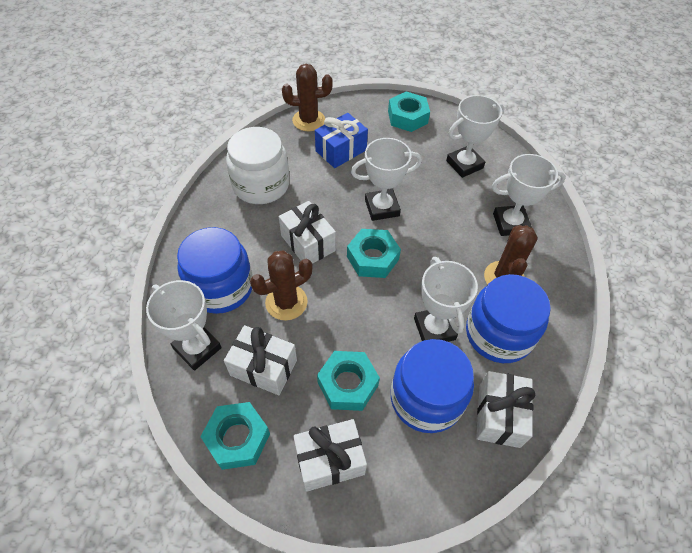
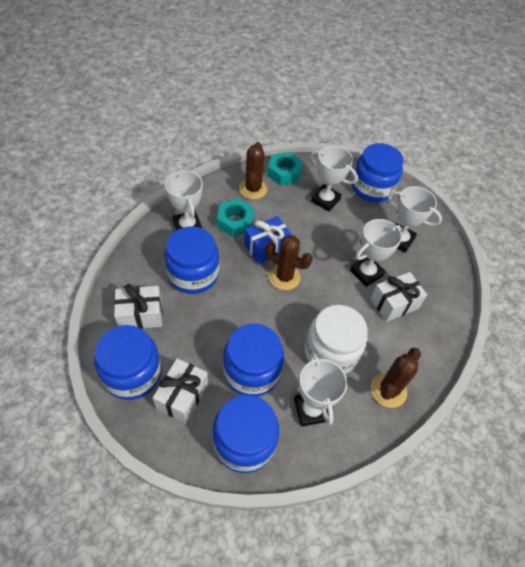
blue jar: 3 -> 5
turquoise nut: 4 -> 2
white gift: 4 -> 3

